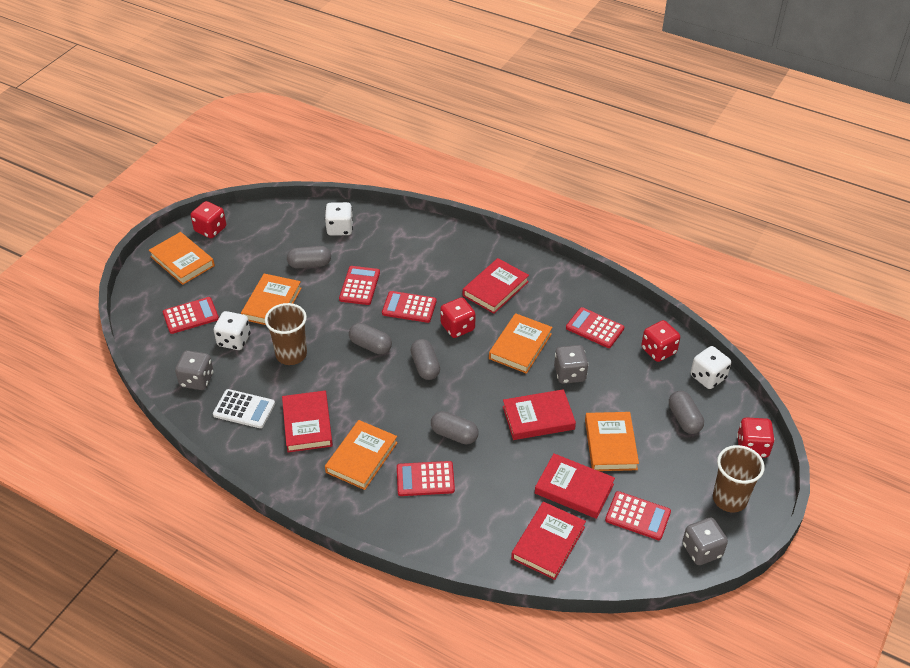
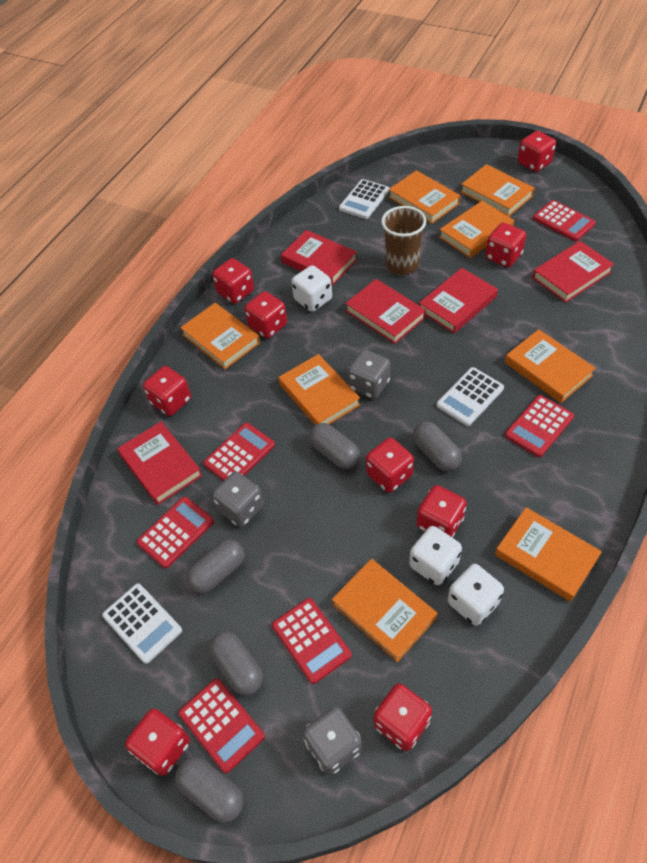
brown cup: 2 -> 1
orange book: 5 -> 8
red dice: 4 -> 9
white calculator: 1 -> 3

